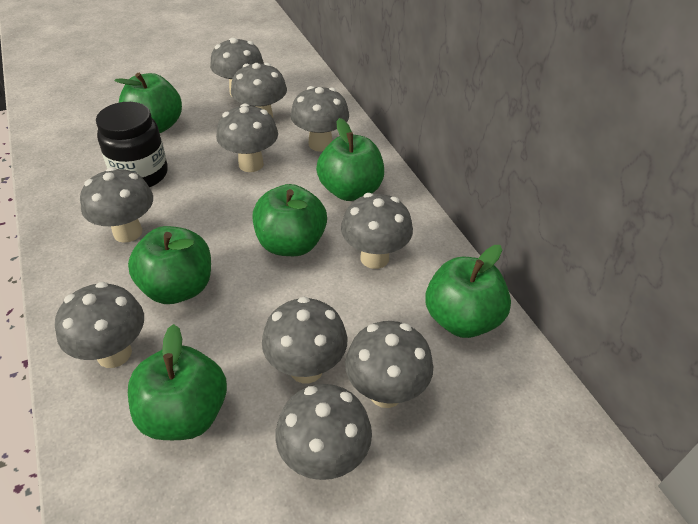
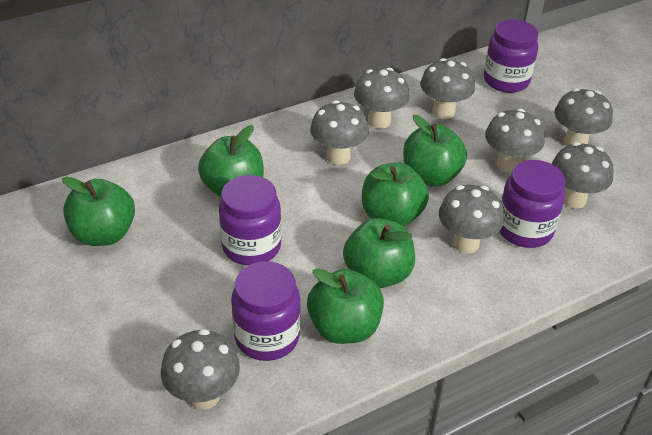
black jar: 1 -> 0
grey mushroom: 10 -> 8
purple jar: 0 -> 4

